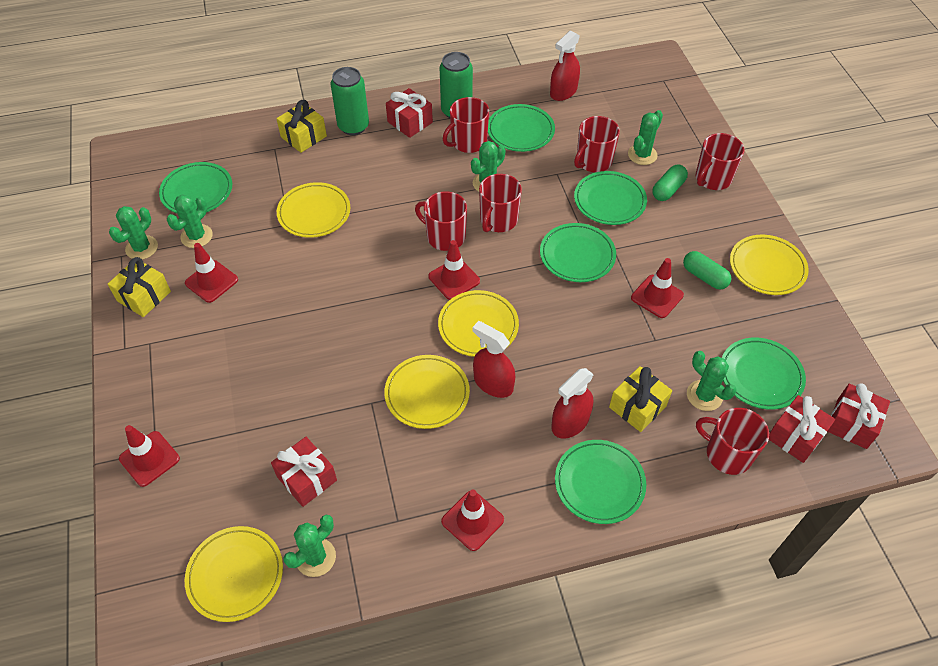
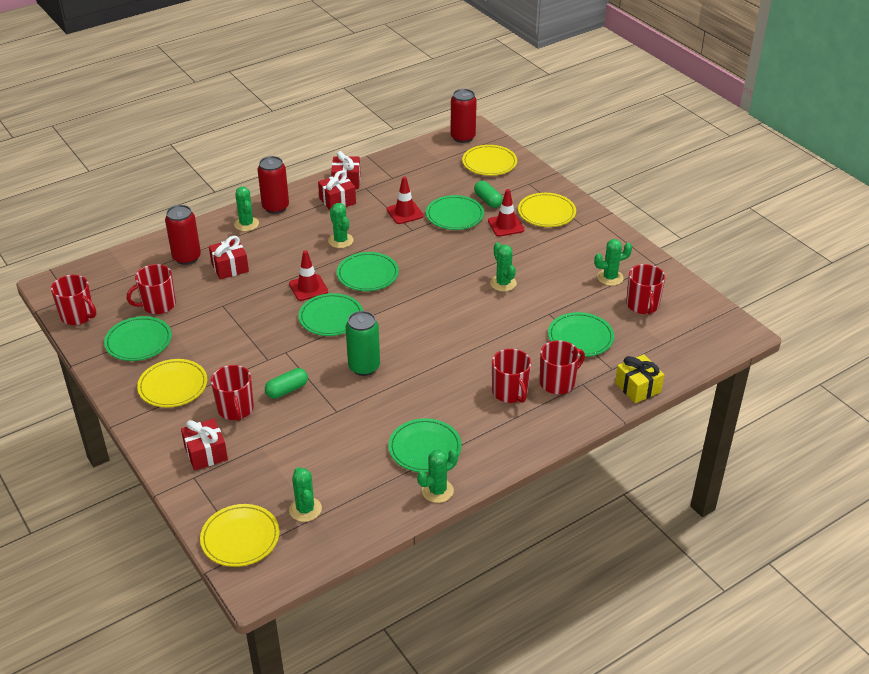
green can: 2 -> 1
red can: 0 -> 3
red spray bottle: 3 -> 0
red traffic cone: 5 -> 3
yellow gift: 3 -> 1
yellow plate: 5 -> 4

